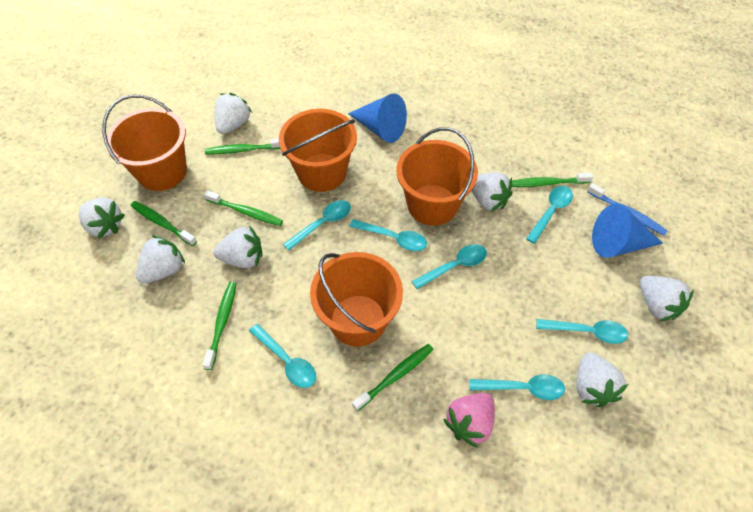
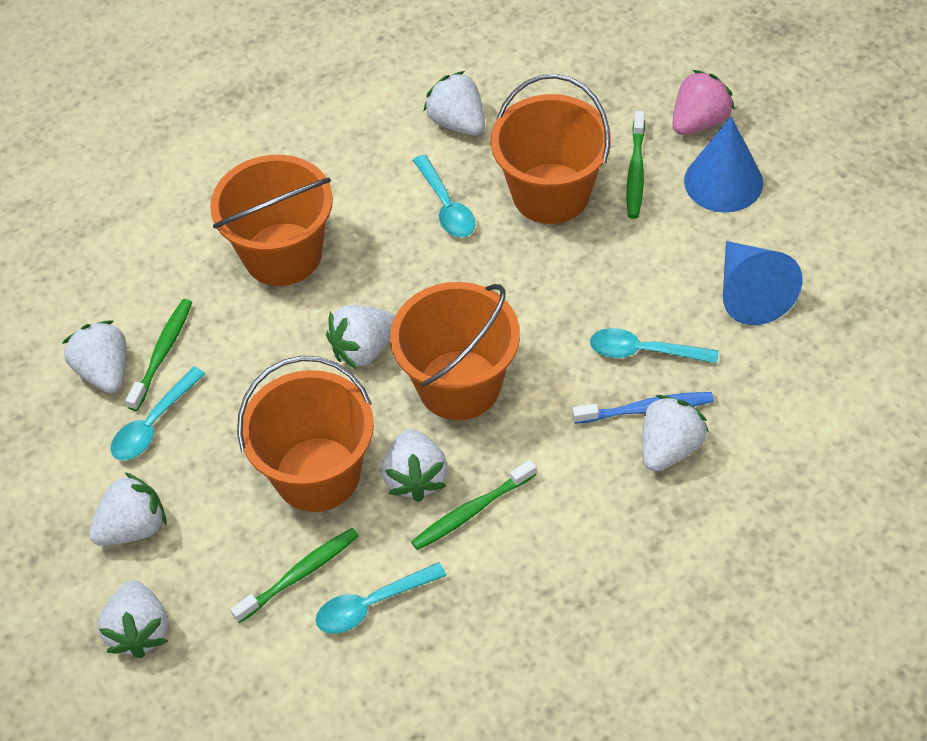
green toothbrush: 6 -> 4
turquoise spoon: 7 -> 4

